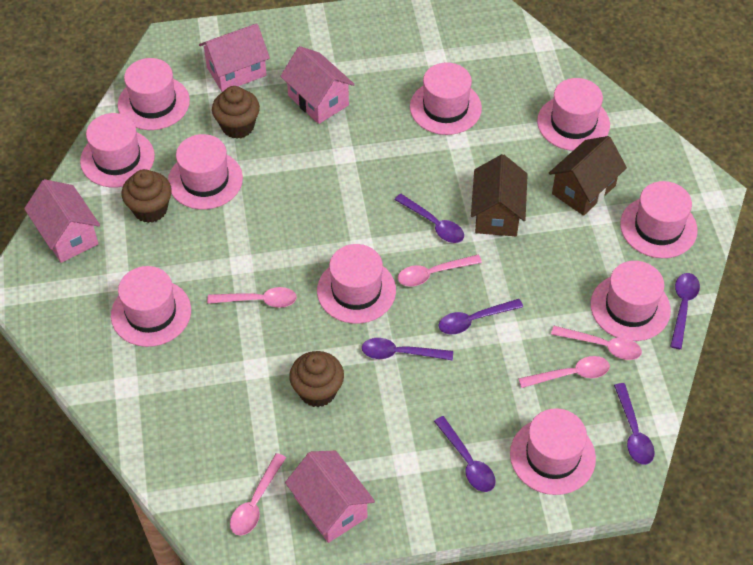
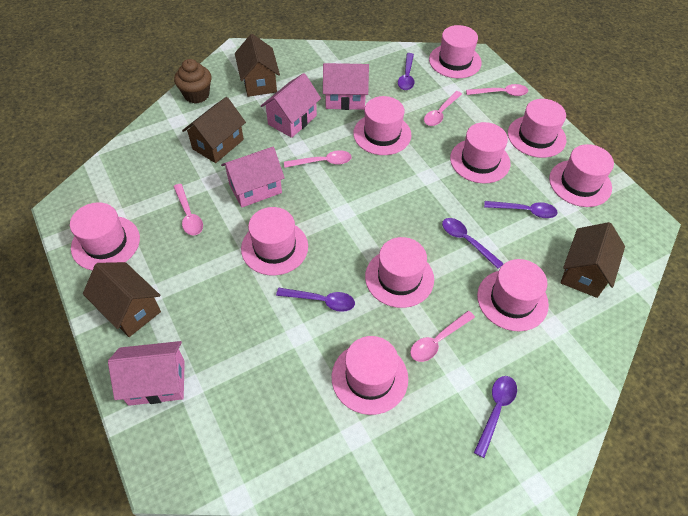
brown cupcake: 3 -> 1
brown house: 2 -> 4
purple spoon: 6 -> 5

